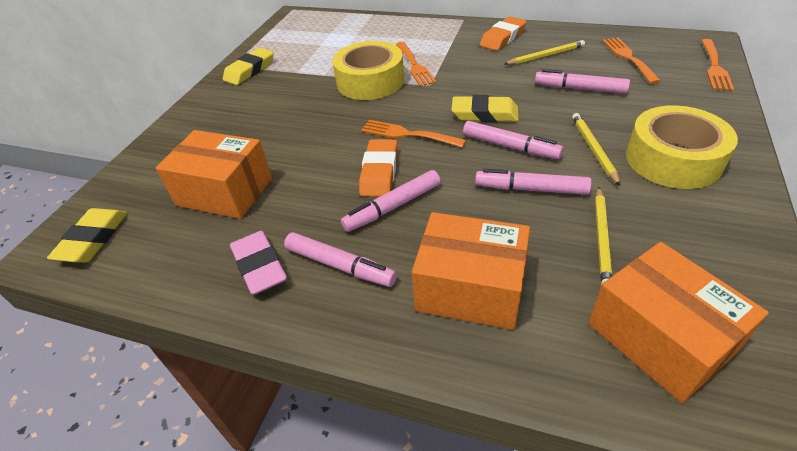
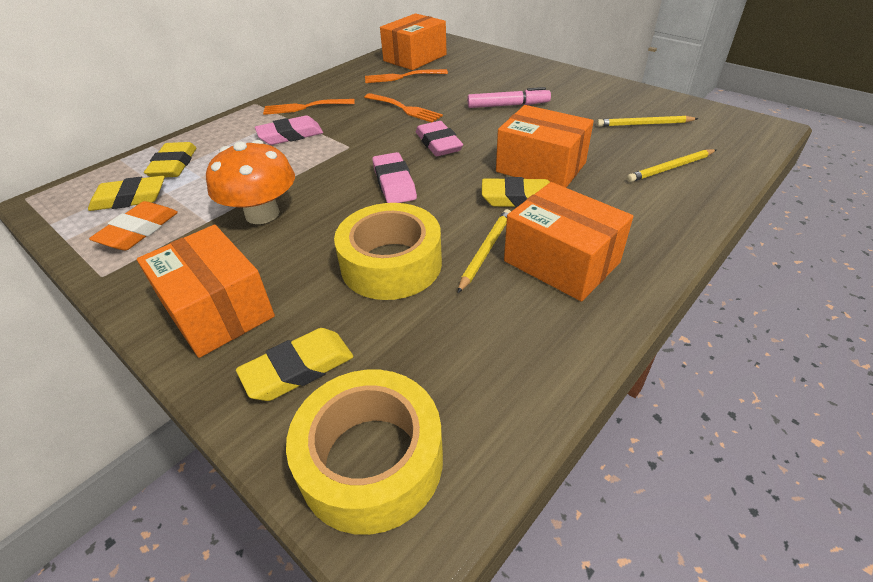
orange box: 3 -> 4
orange eraser: 2 -> 1
orange fork: 4 -> 3
orange mushroom: 0 -> 1
pink eraser: 1 -> 3
pink marker: 5 -> 1
yellow eraser: 3 -> 4

